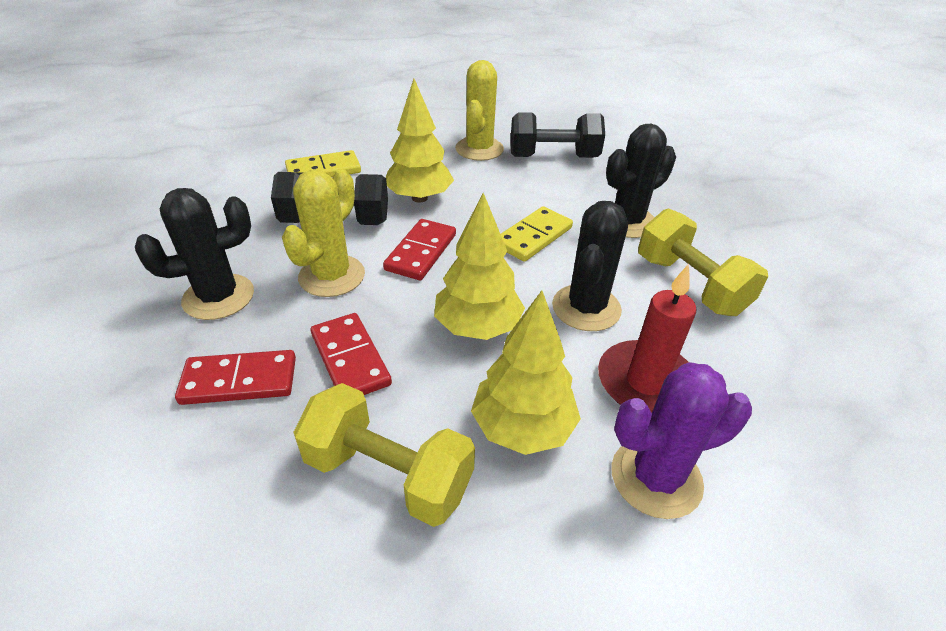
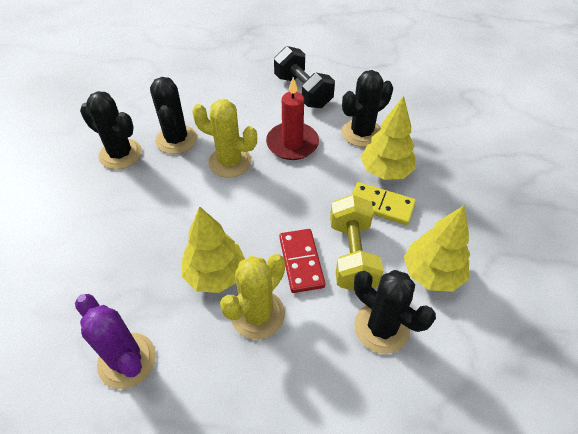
black cactus: 3 -> 4
black dumbbell: 2 -> 1
red domino: 3 -> 1
yellow domino: 2 -> 1
yellow dumbbell: 2 -> 1

